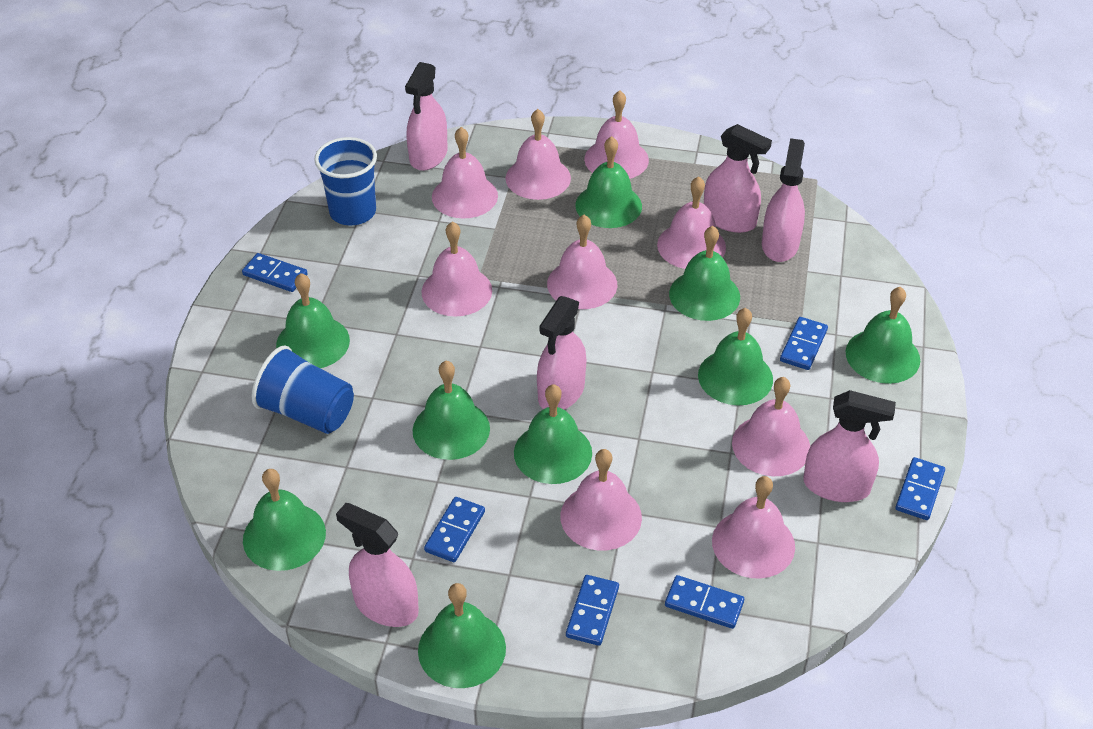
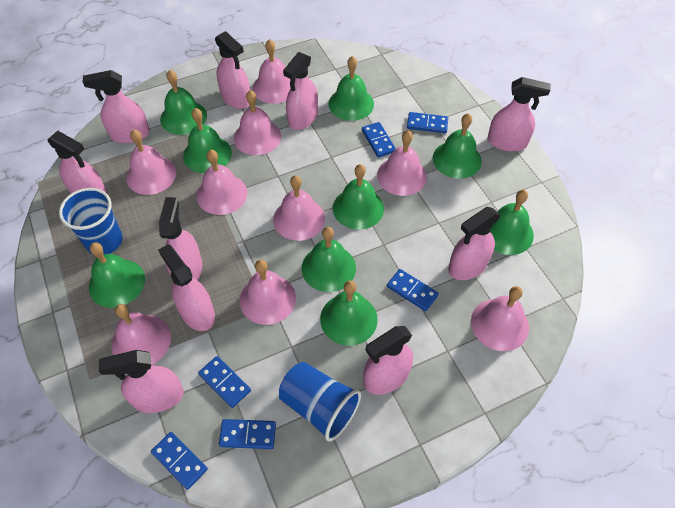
pink spray bottle: 6 -> 10

